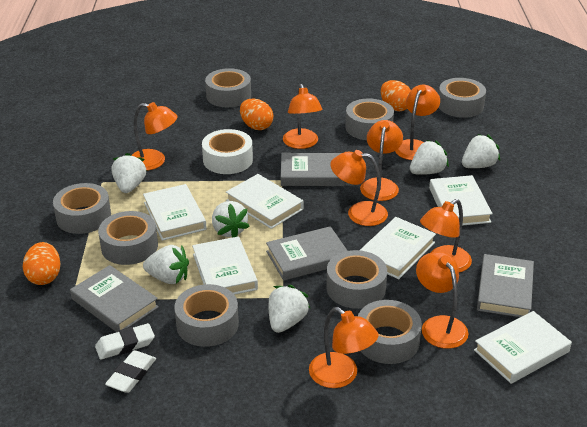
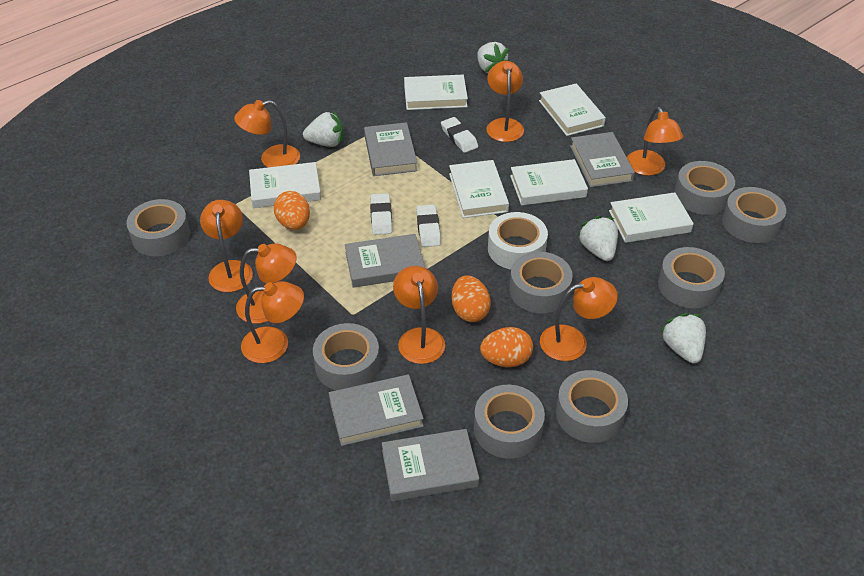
grey book: 4 -> 5
white eraser: 2 -> 3
white strawberry: 6 -> 4

